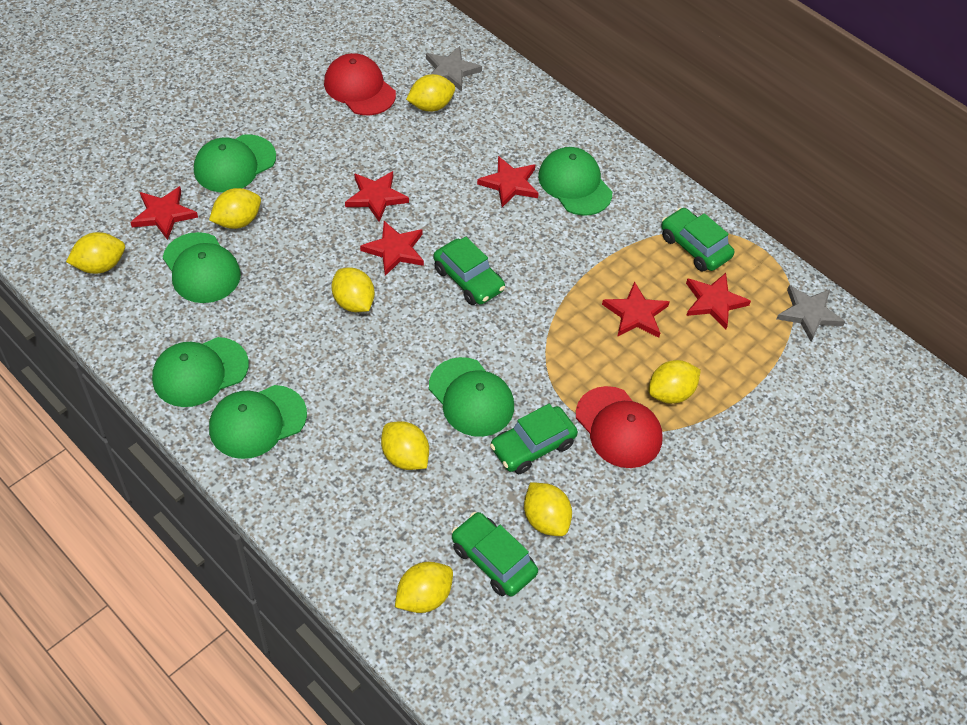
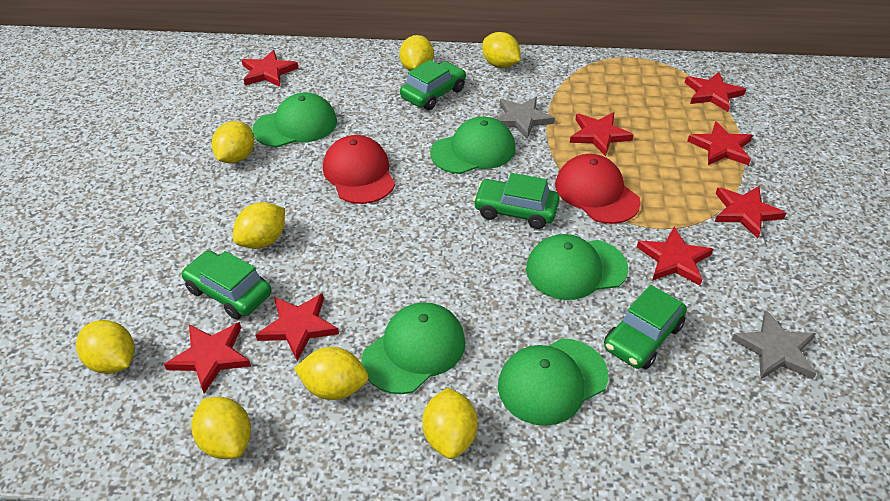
green cap: 6 -> 5
red star: 6 -> 8

